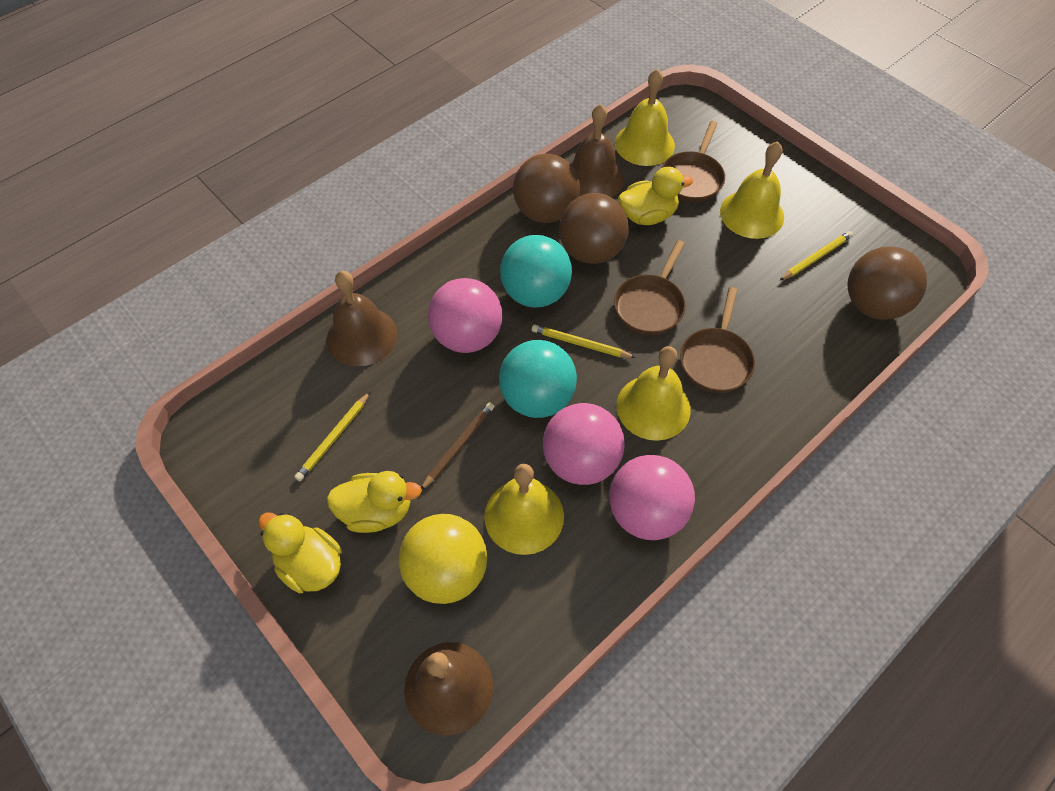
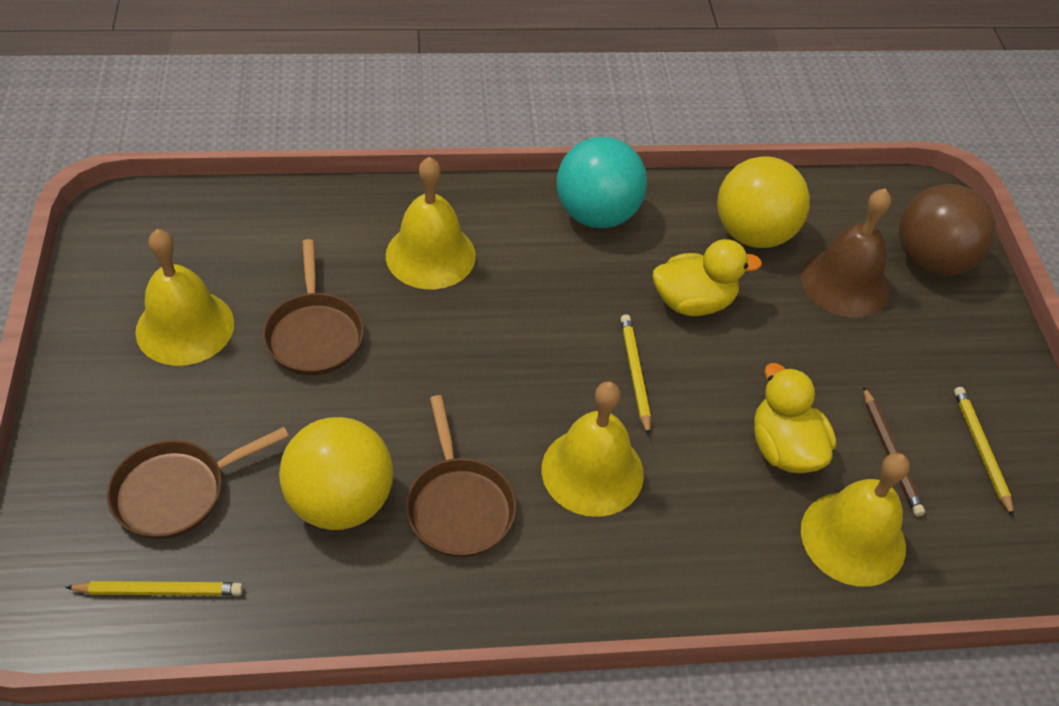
brown ball: 3 -> 1
brown bell: 3 -> 1
pink ball: 3 -> 0
turquoise ball: 2 -> 1
yellow ball: 1 -> 2
yellow duck: 3 -> 2

